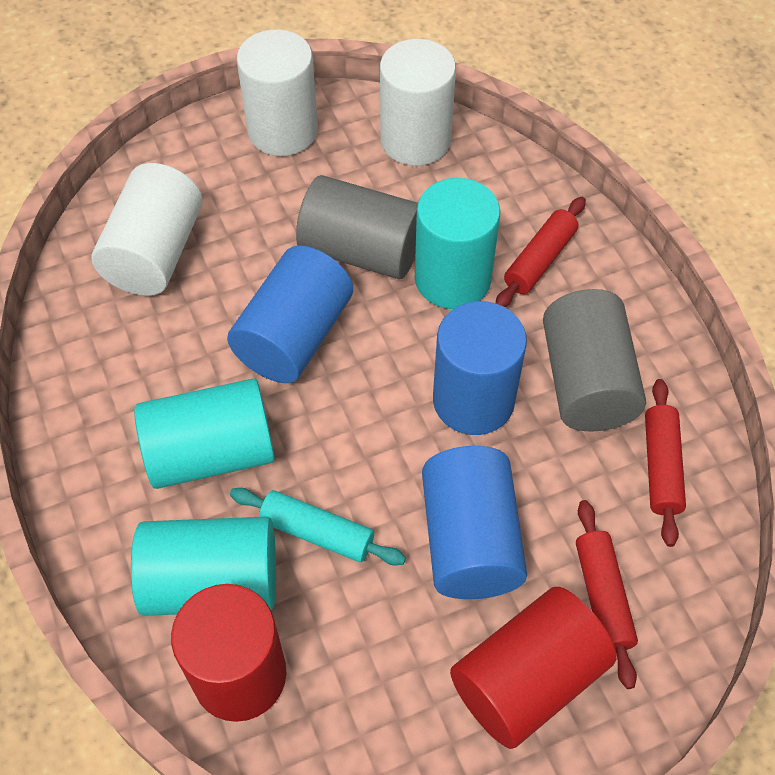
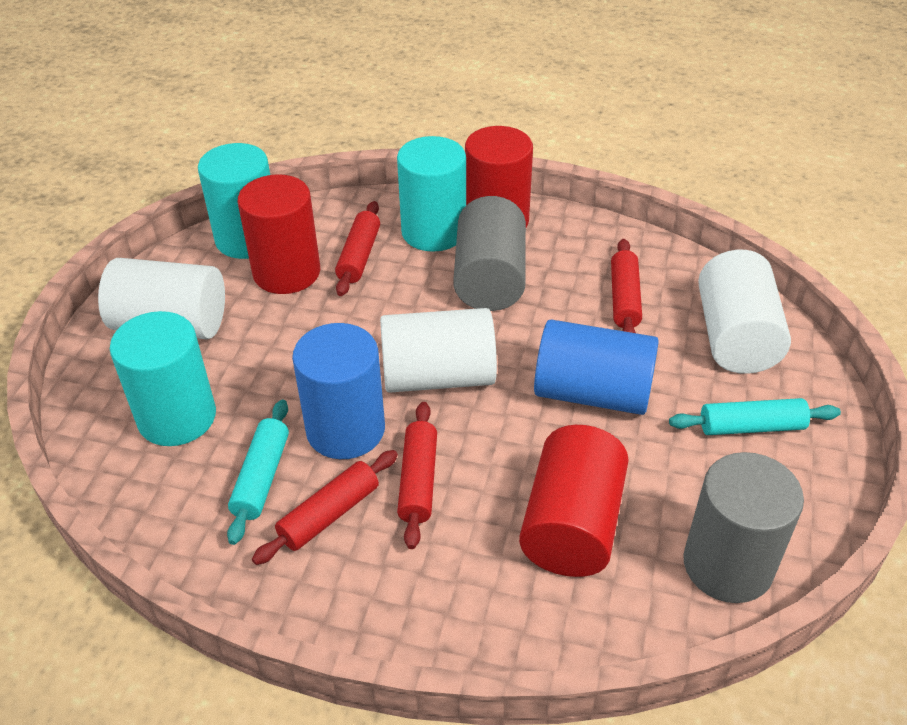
blue cylinder: 3 -> 2
red cylinder: 2 -> 3
red rolling pin: 3 -> 4
turquoise rolling pin: 1 -> 2

